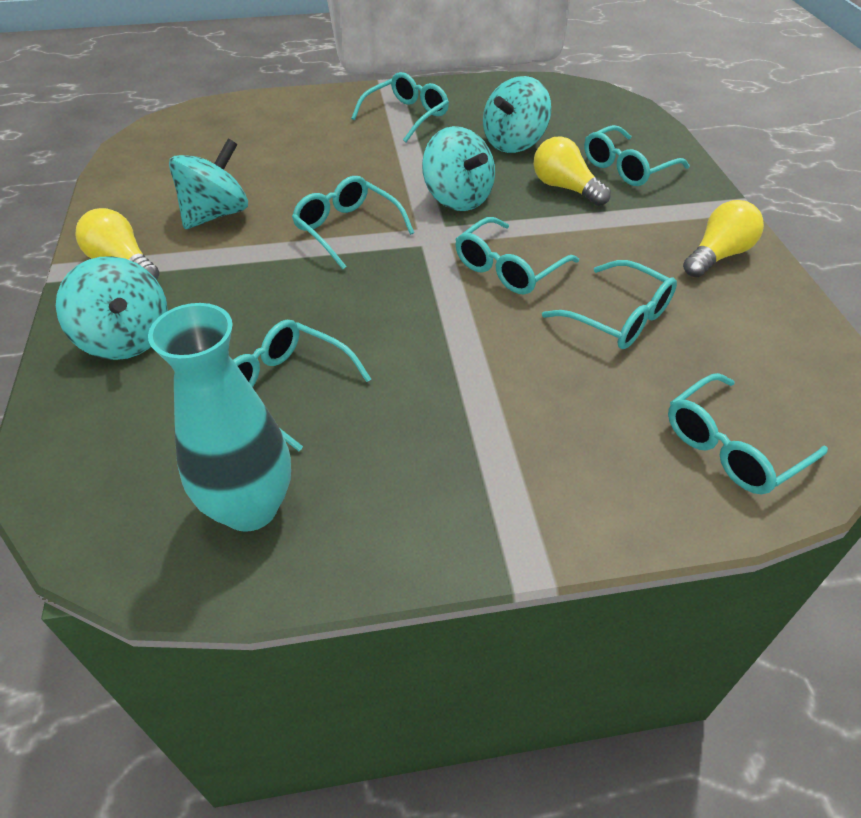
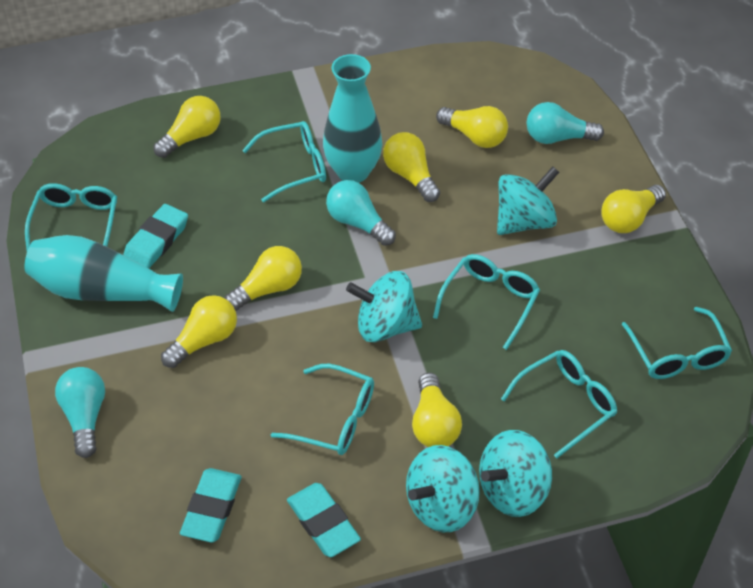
turquoise eraser: 0 -> 3
turquoise glasses: 7 -> 6
turquoise light bulb: 0 -> 3
turquoise vase: 1 -> 2
yellow light bulb: 3 -> 7

